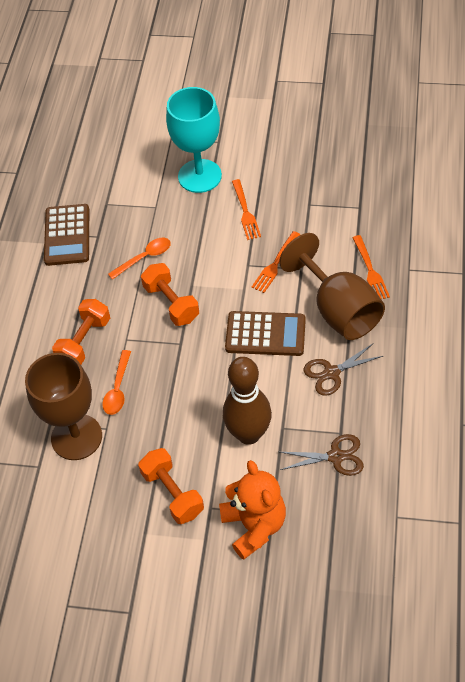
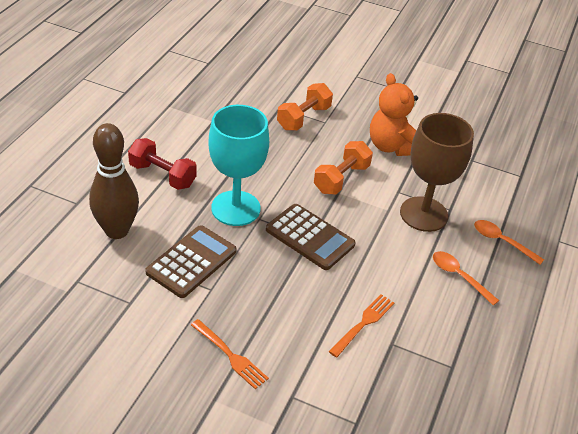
brown goblet: 2 -> 1
brown scissors: 2 -> 0
orange dumbbell: 3 -> 2
orange fork: 3 -> 2
red dumbbell: 0 -> 1

